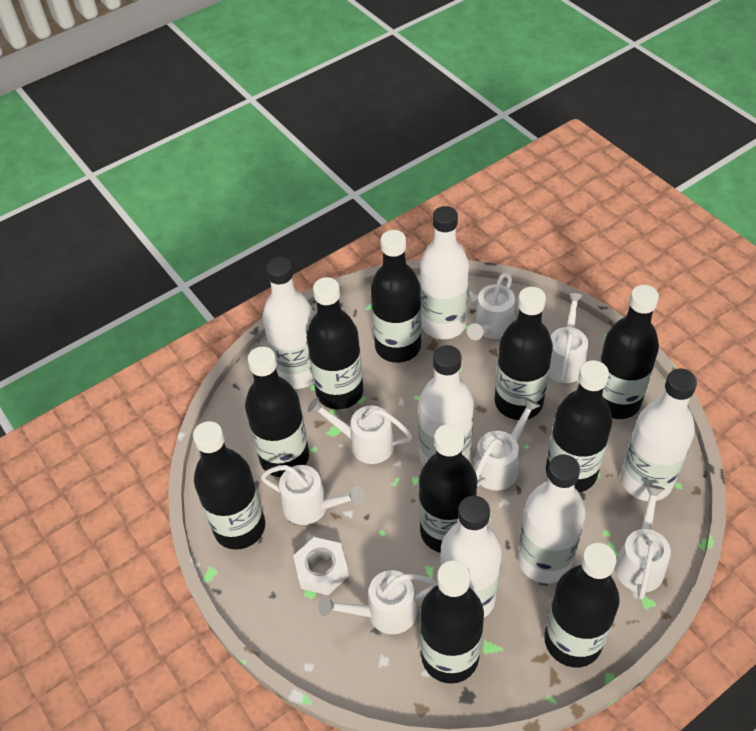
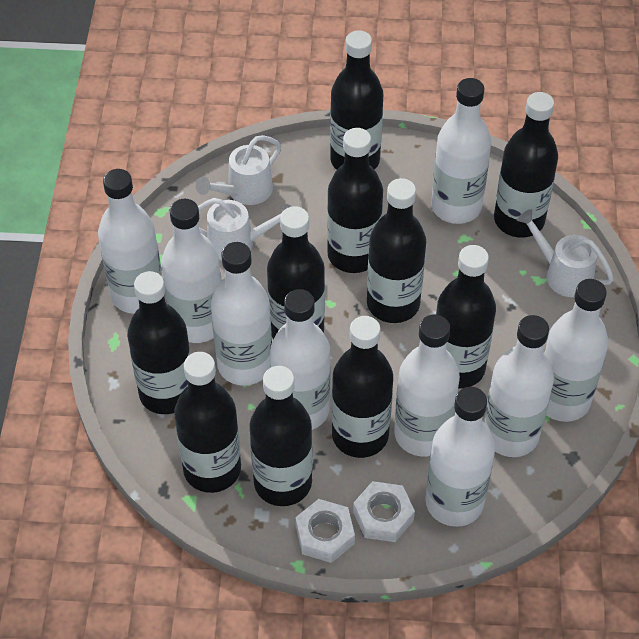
white bottle: 6 -> 9
white nut: 1 -> 2
white watering can: 7 -> 3

